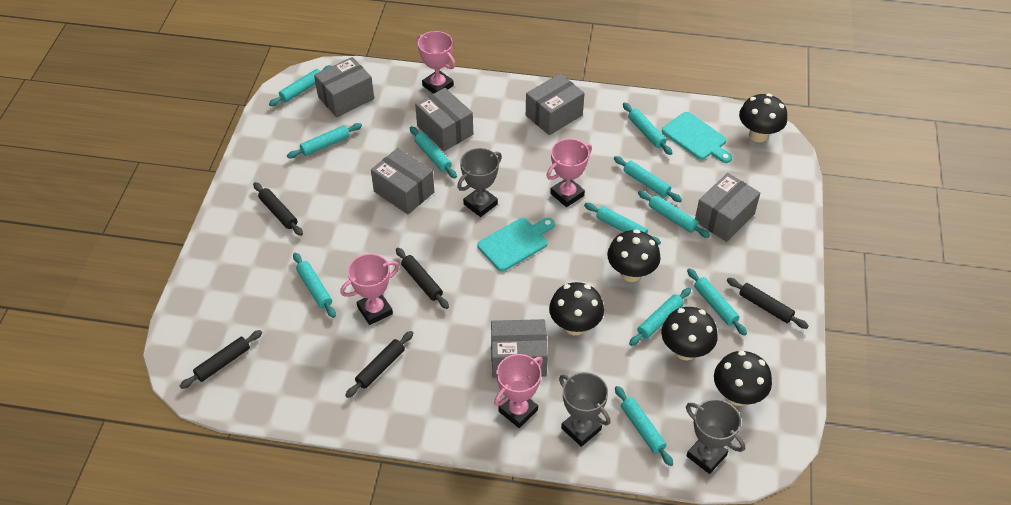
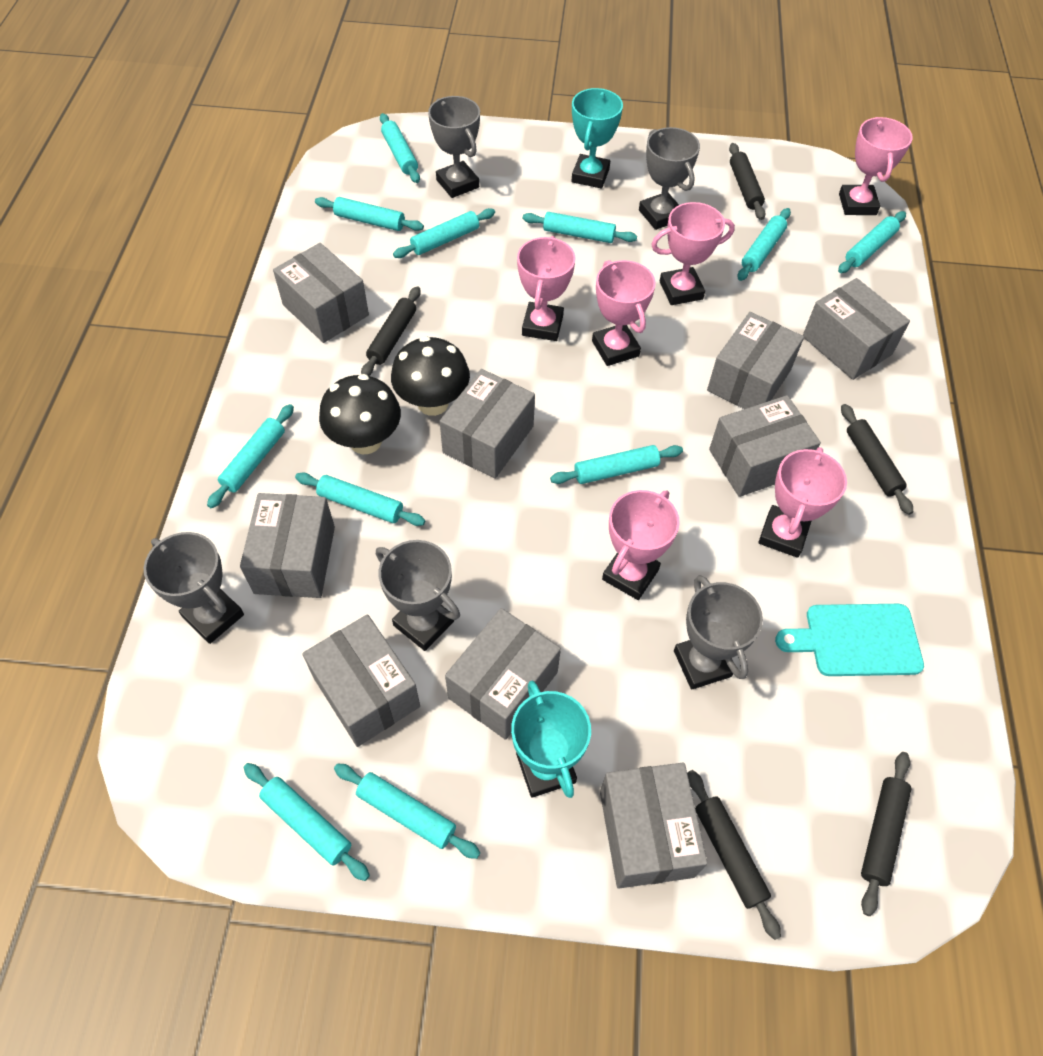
black mushroom: 5 -> 2
grey box: 6 -> 9
grey trophy: 3 -> 5
pink trophy: 4 -> 6
turquoise cutting board: 2 -> 1
turquoise trophy: 0 -> 2

